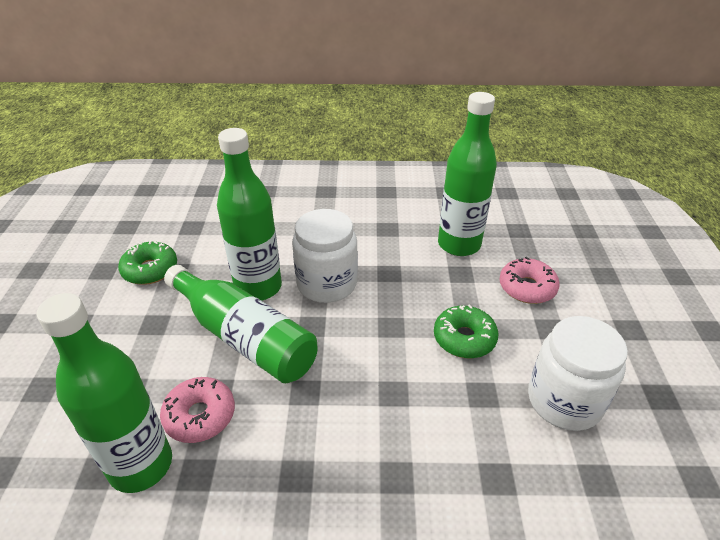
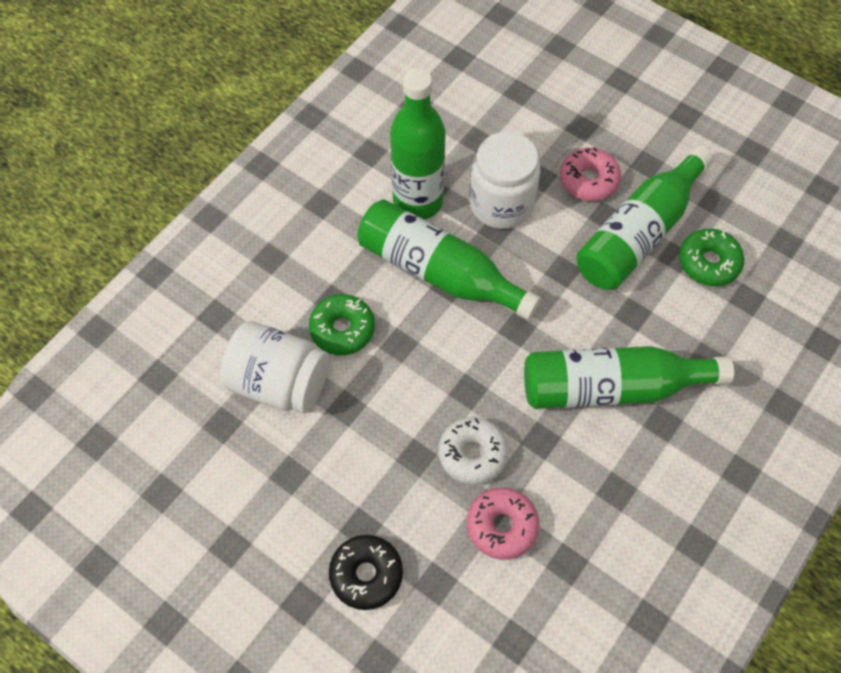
black donut: 0 -> 1
white donut: 0 -> 1

